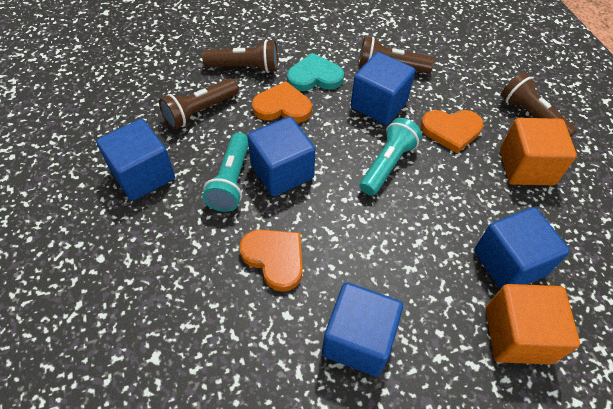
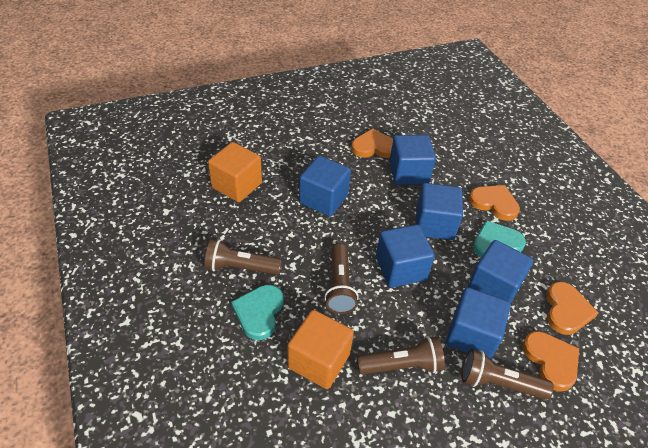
blue cube: 5 -> 6
orange heart: 3 -> 4
turquoise flashlight: 2 -> 0
turquoise heart: 1 -> 2

